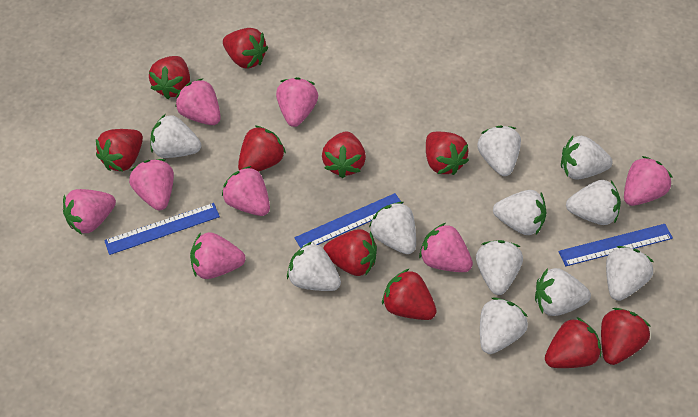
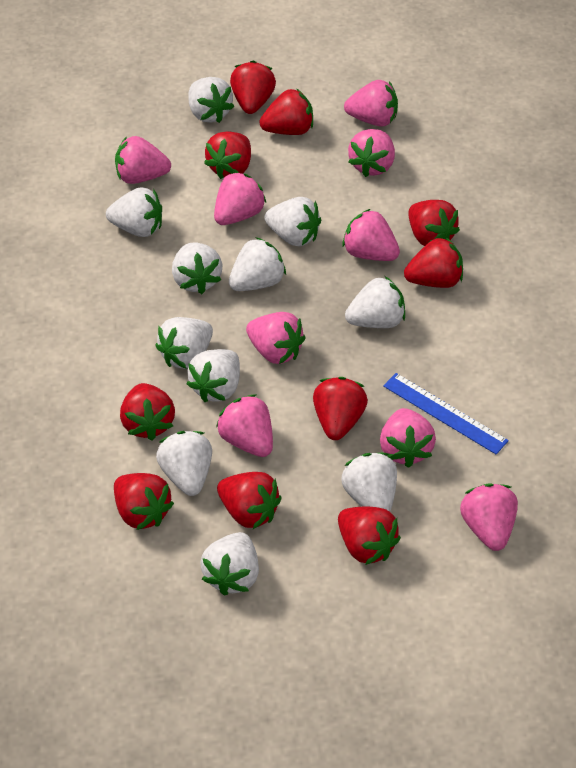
blue ruler: 3 -> 1
pink strawberry: 8 -> 9

